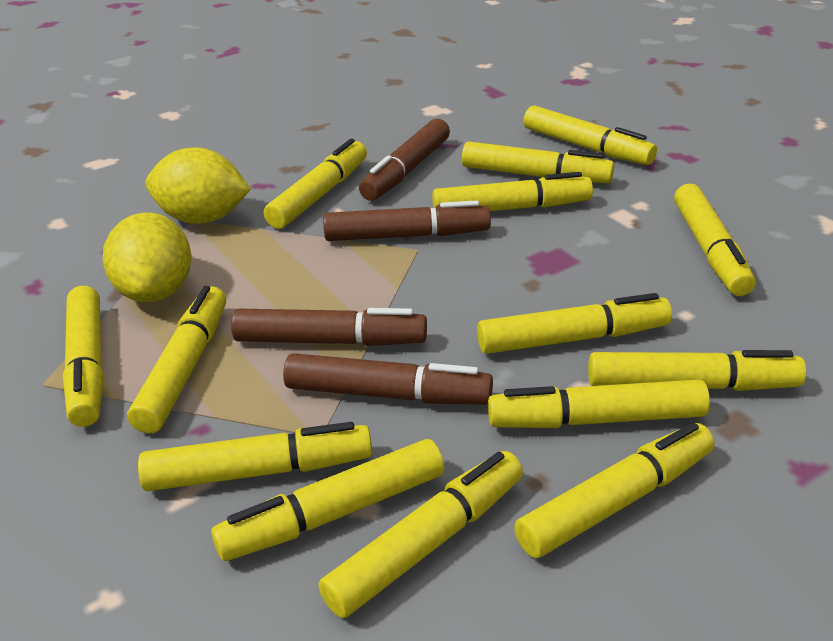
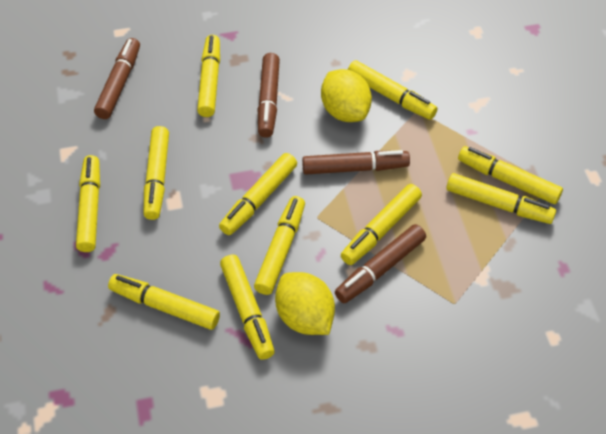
yellow marker: 14 -> 11

